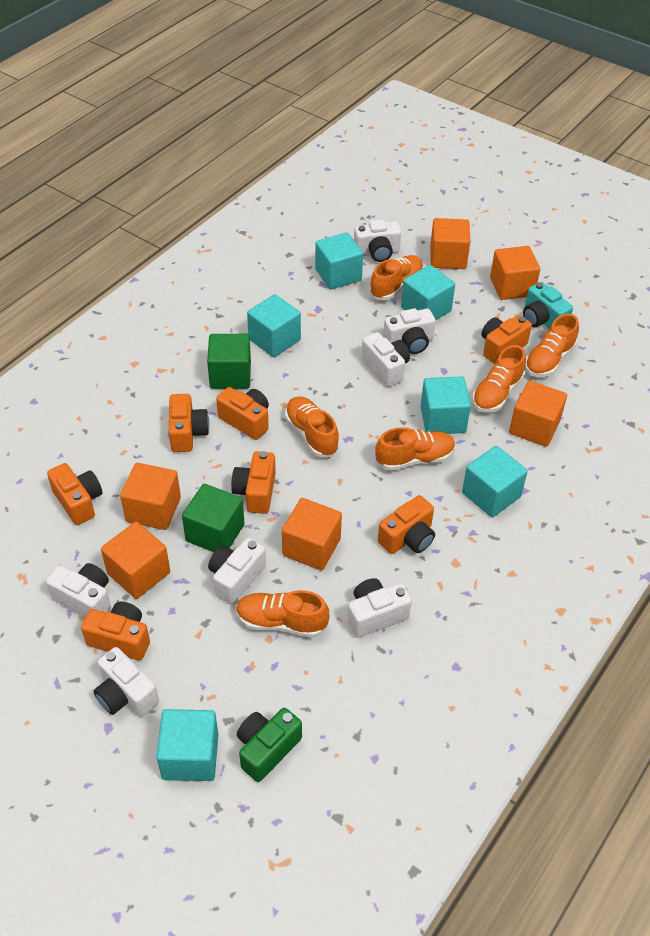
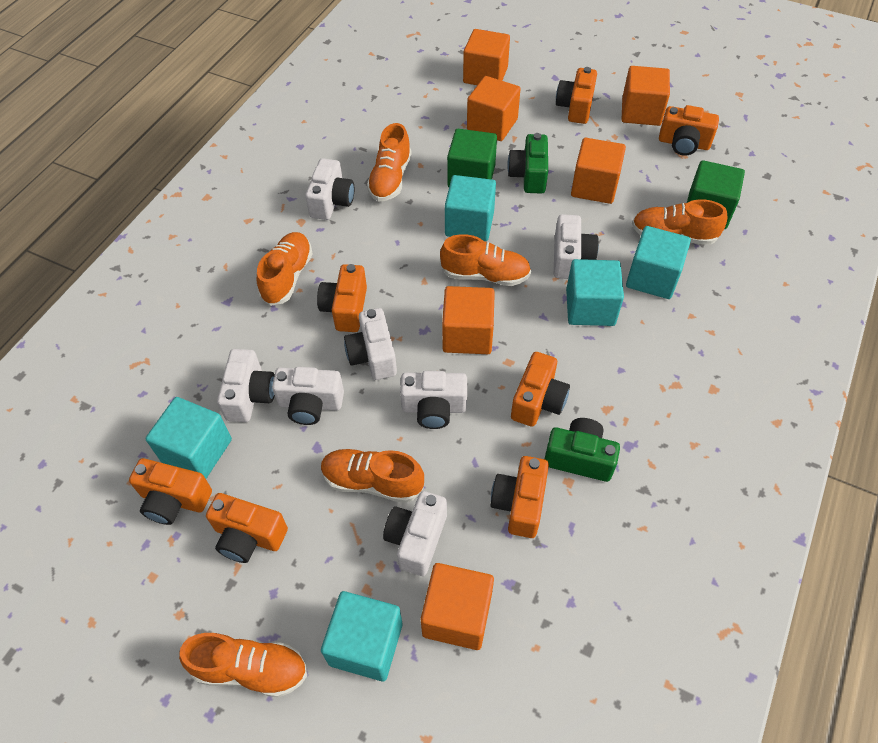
green camera: 1 -> 2
turquoise camera: 1 -> 0
turquoise cube: 6 -> 5

